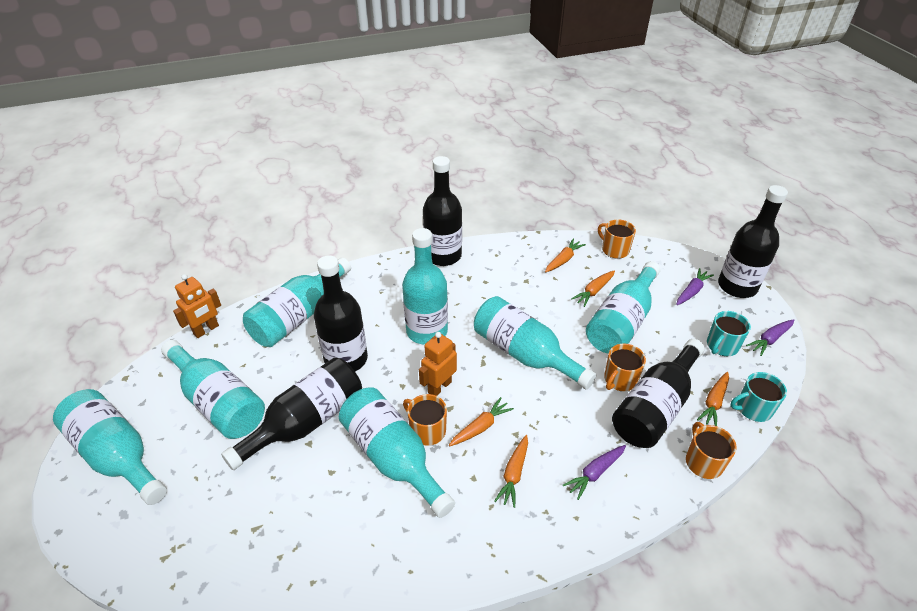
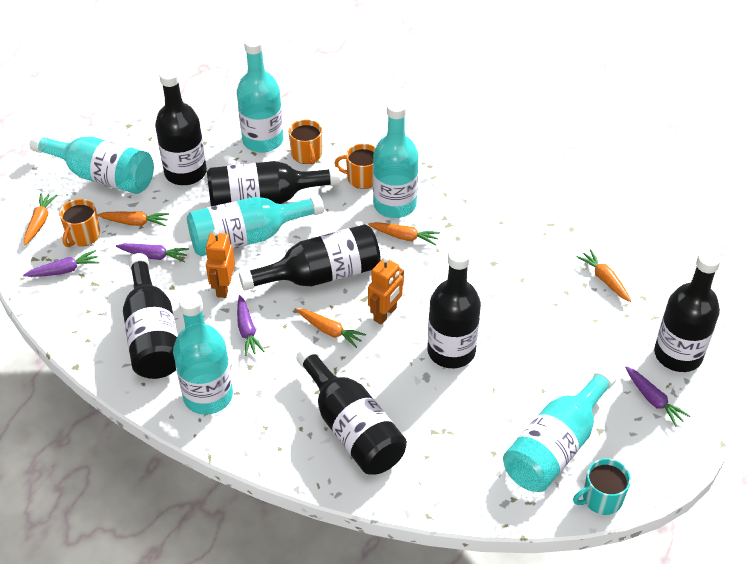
black bottle: 5 -> 7
orange mug: 4 -> 3
purple carrot: 3 -> 4
turquoise bottle: 7 -> 6
turquoise mug: 2 -> 1

